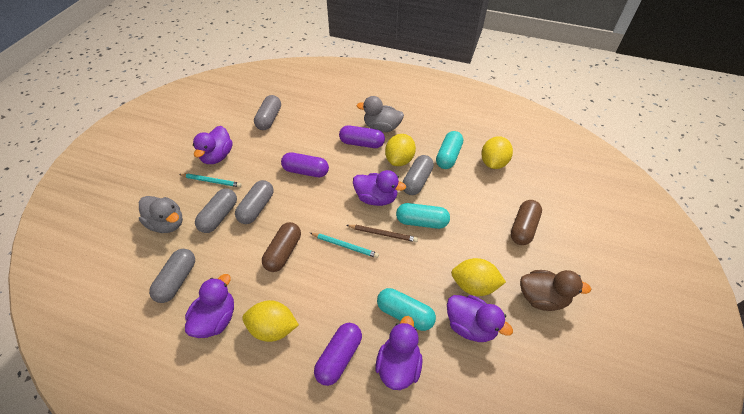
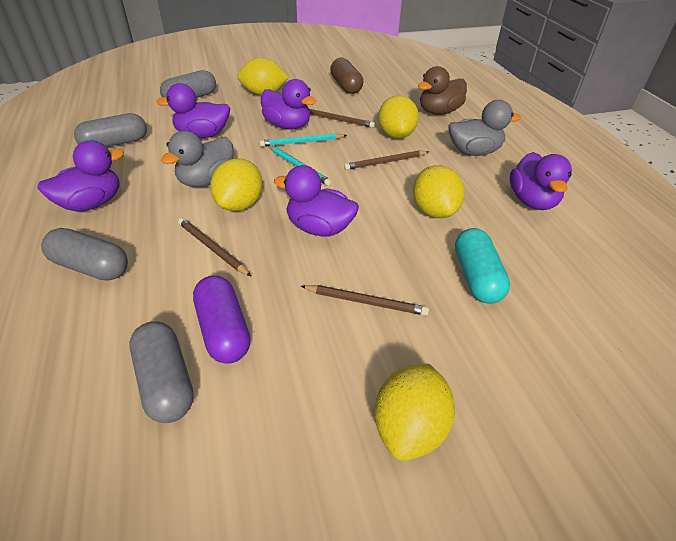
brown capsule: 2 -> 1
brown pencil: 1 -> 4
grey capsule: 5 -> 4
purple capsule: 3 -> 1
turquoise capsule: 3 -> 1
yellow lemon: 4 -> 5

